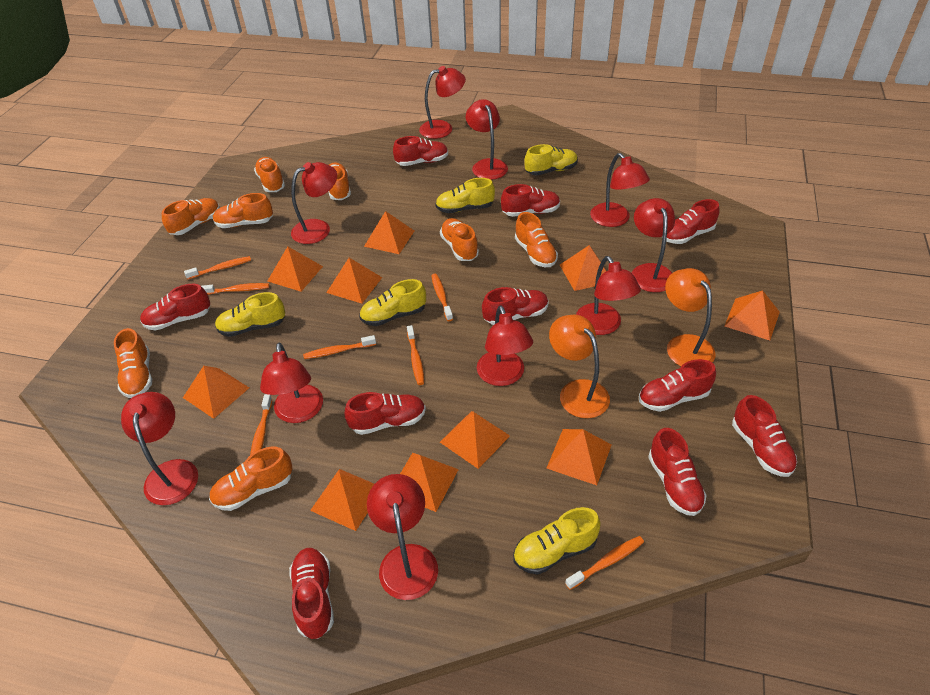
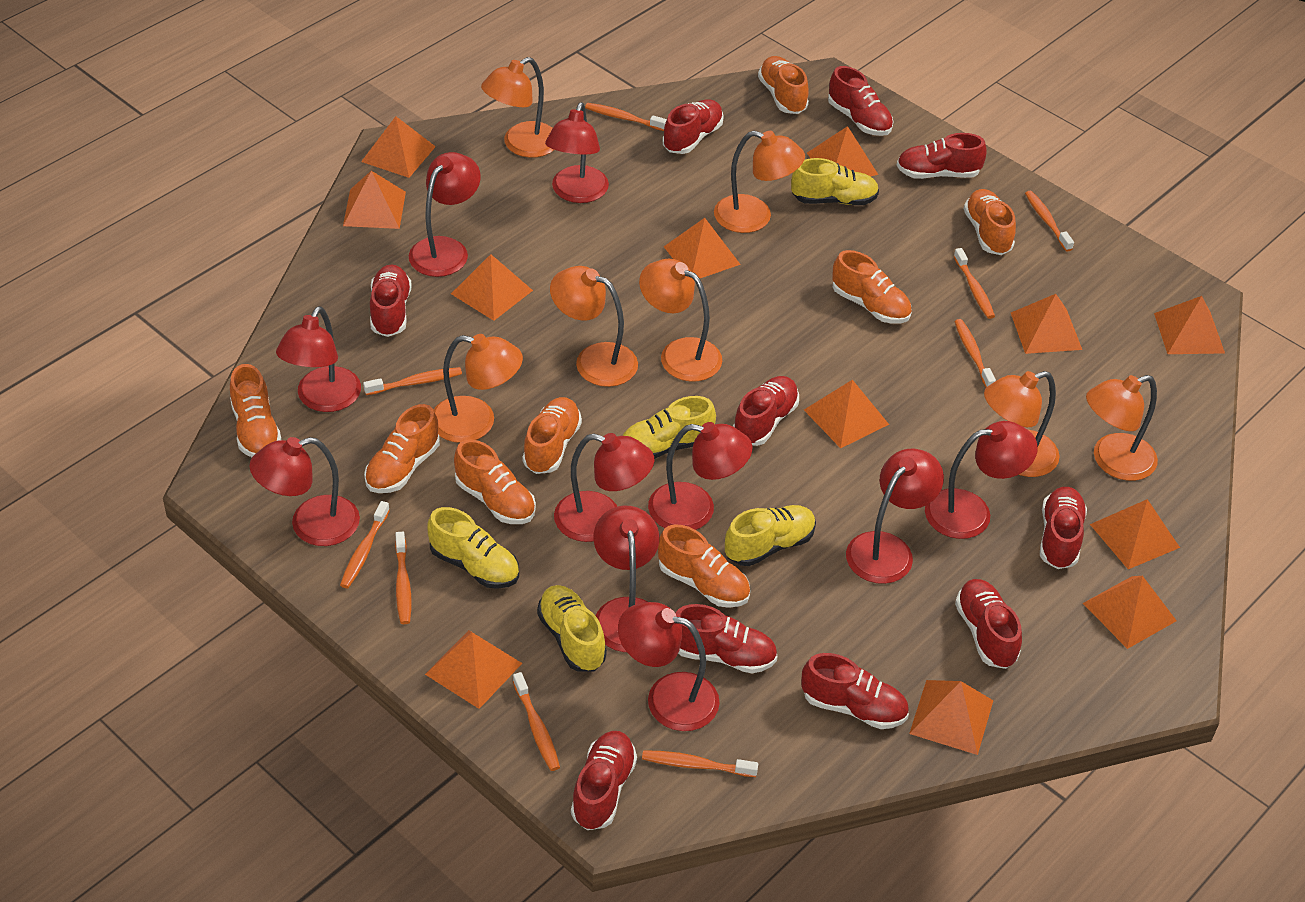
orange lamp: 2 -> 7
orange pyramid: 10 -> 12
orange toothbrush: 7 -> 9

